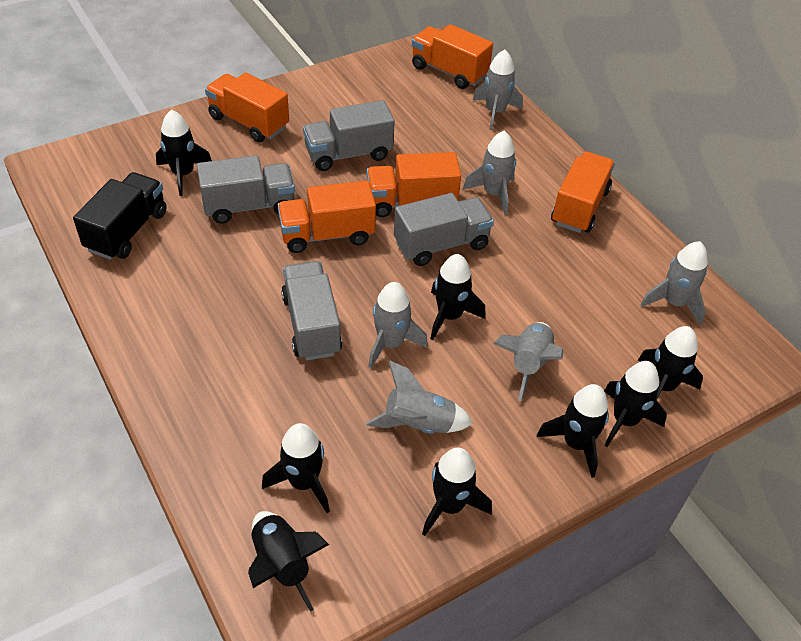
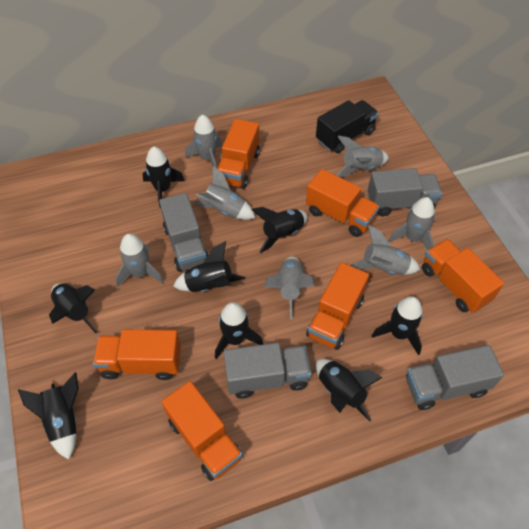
grey rocket: 6 -> 7
orange truck: 5 -> 6

